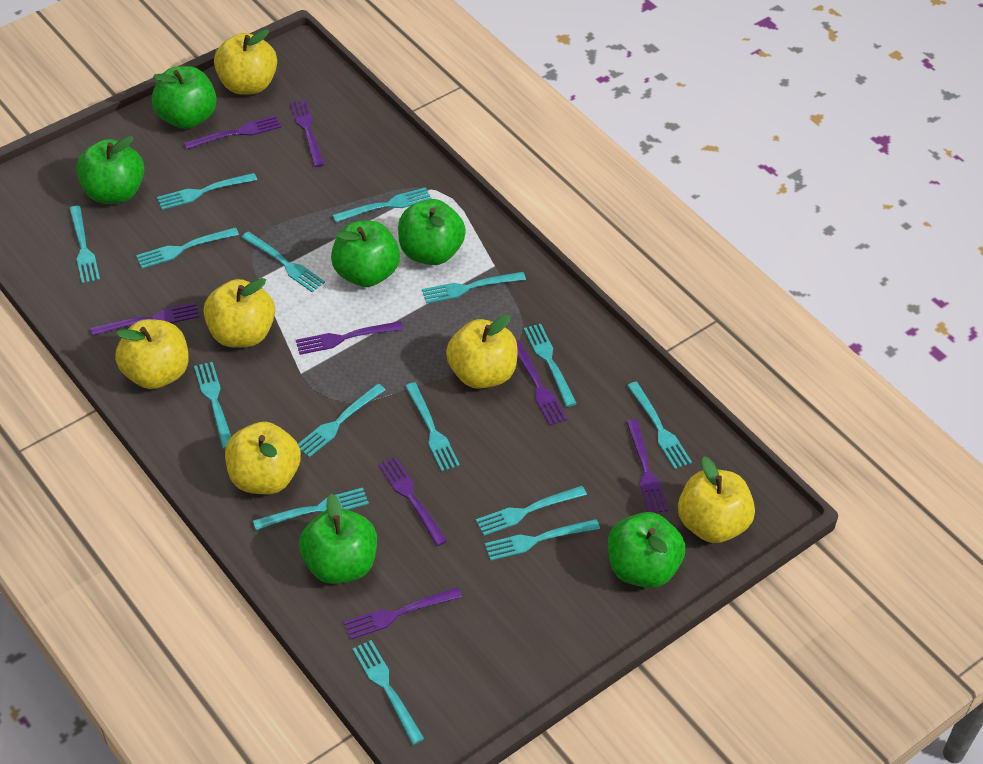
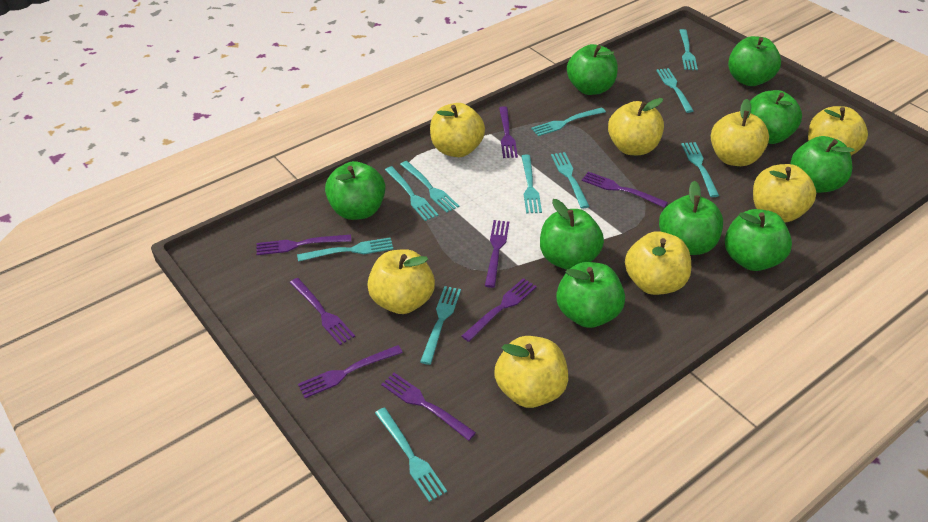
green apple: 6 -> 9
turquoise fork: 15 -> 11
yellow apple: 6 -> 8

